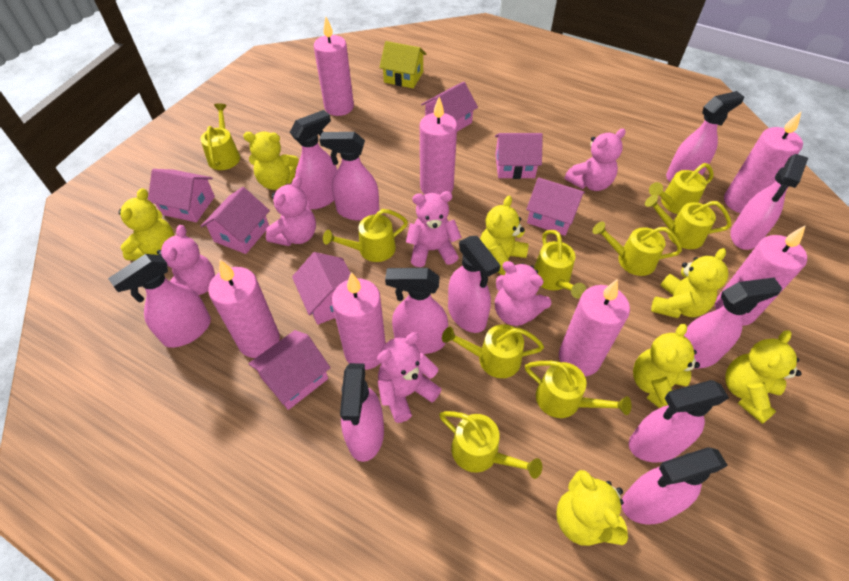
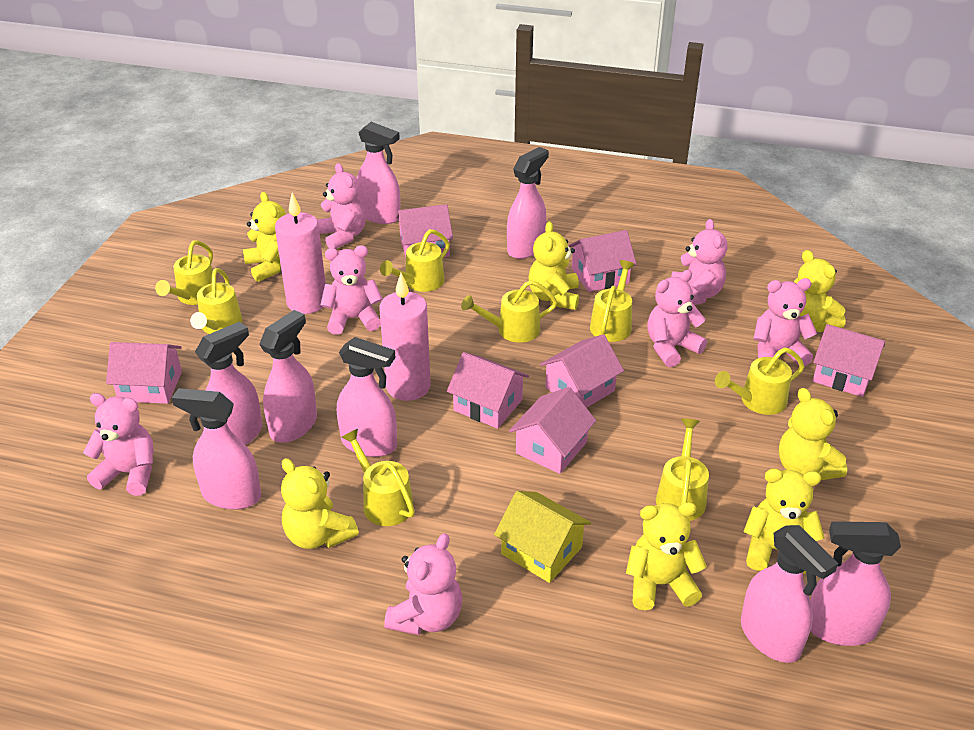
pink candle: 7 -> 2
pink spray bottle: 11 -> 8
pink teddy bear: 6 -> 7
yellow watering can: 9 -> 8

